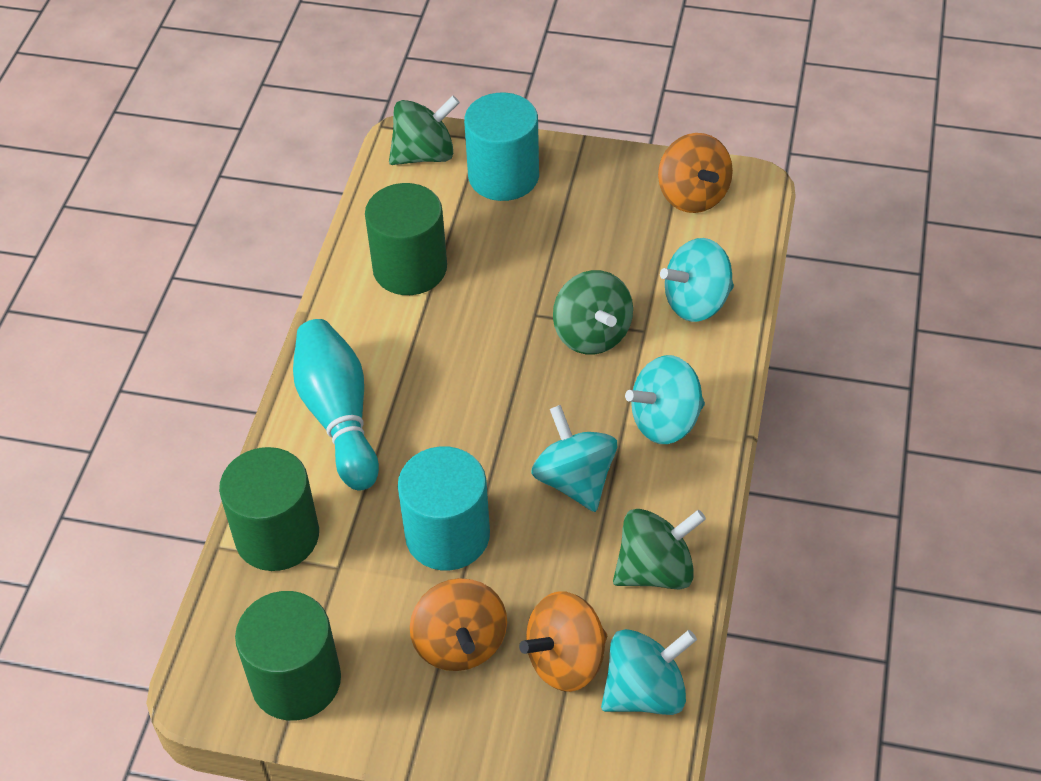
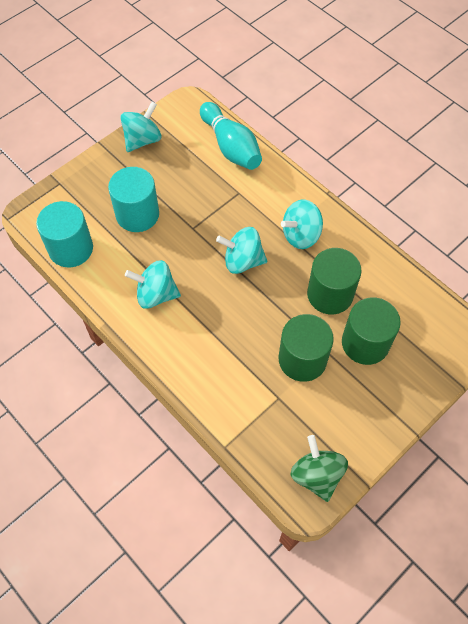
green spinning top: 3 -> 1
orange spinning top: 3 -> 0

